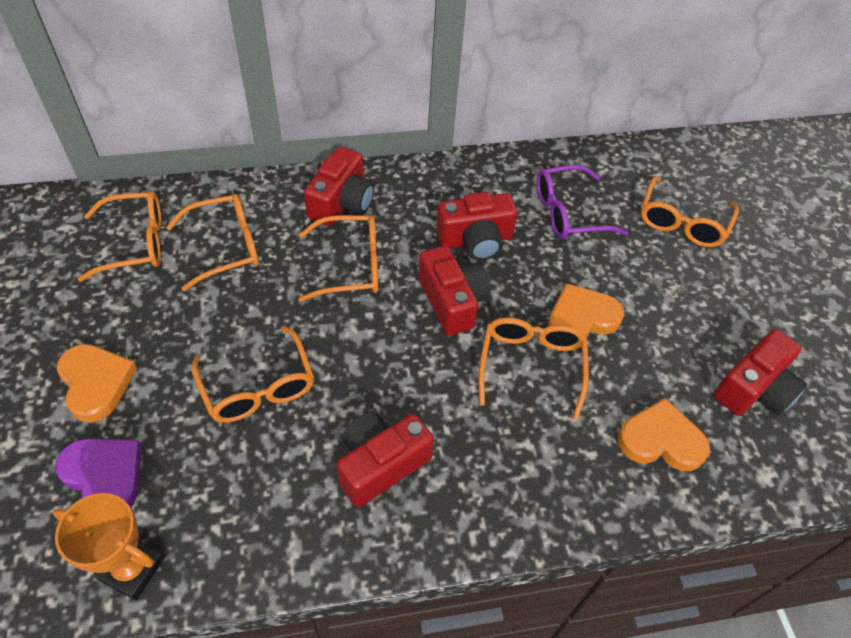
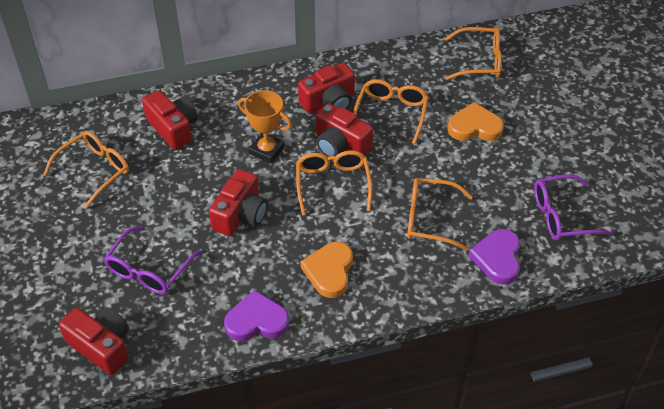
orange glasses: 6 -> 5
orange heart: 3 -> 2
purple glasses: 1 -> 2
purple heart: 1 -> 2

